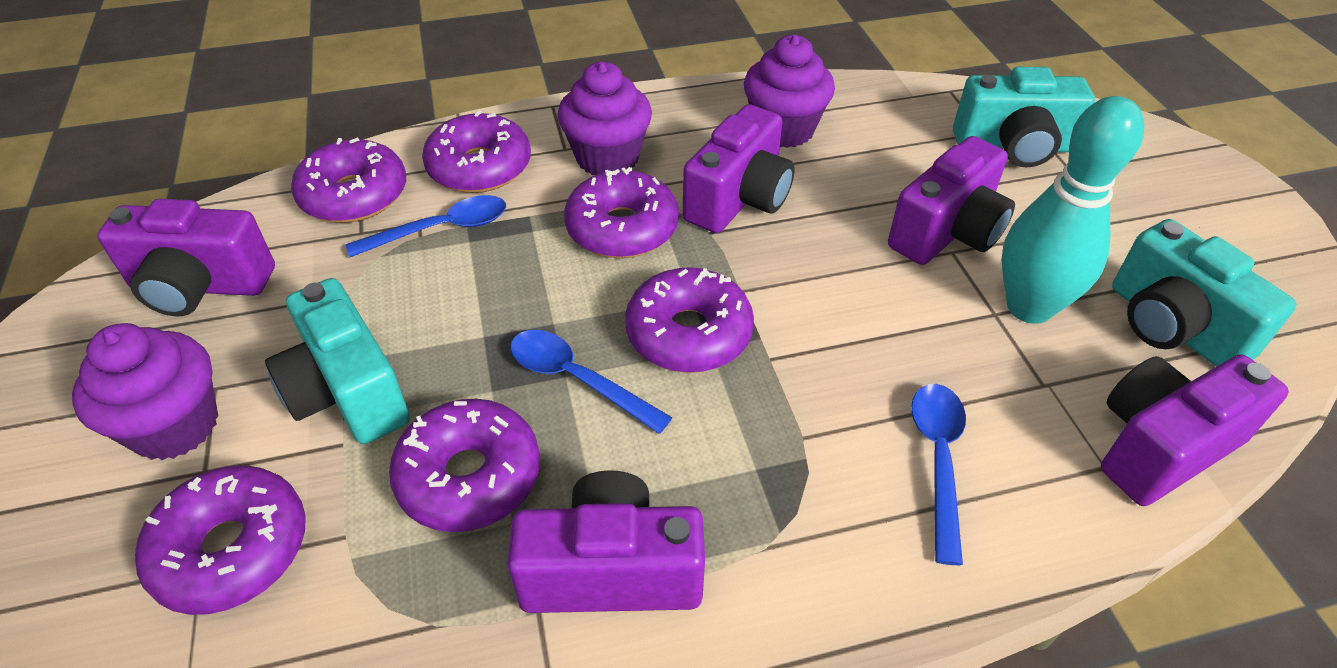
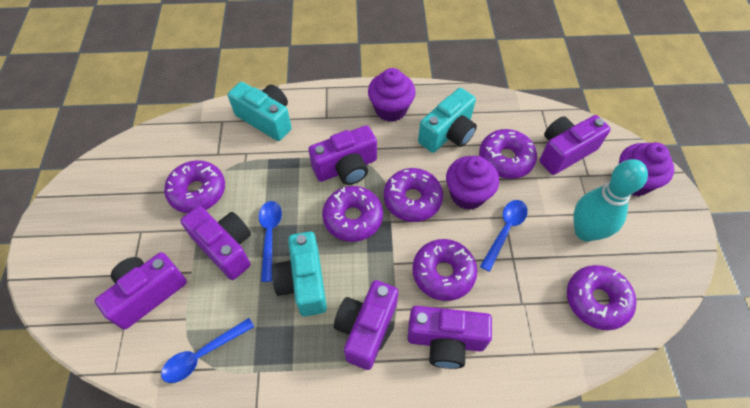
purple camera: 5 -> 6

